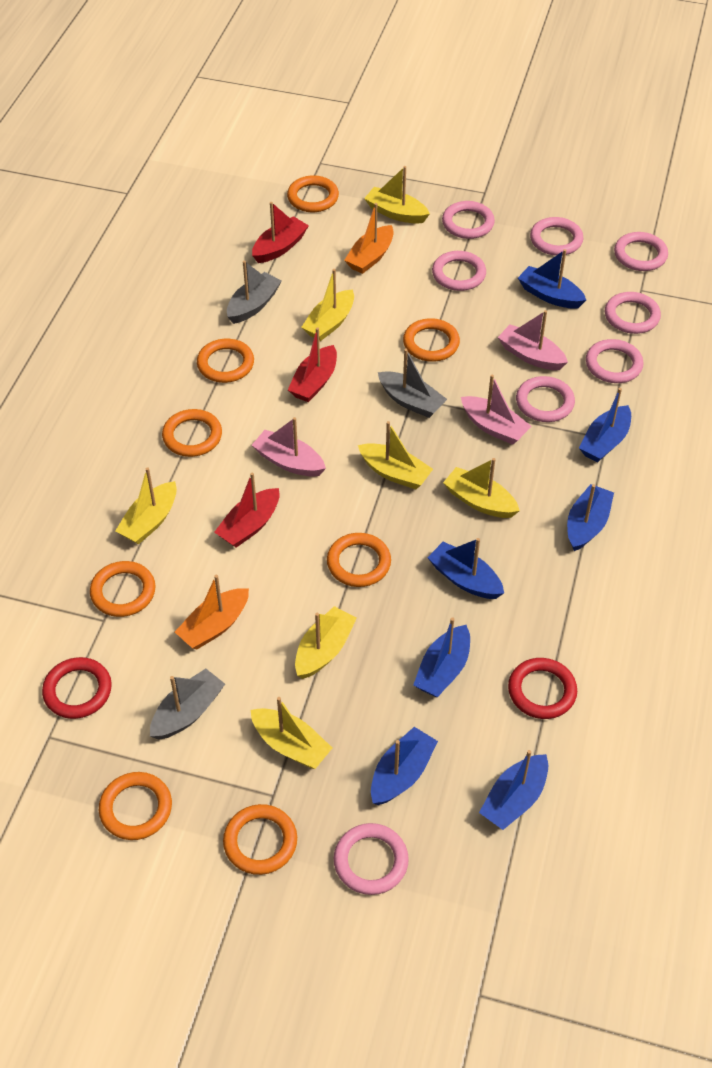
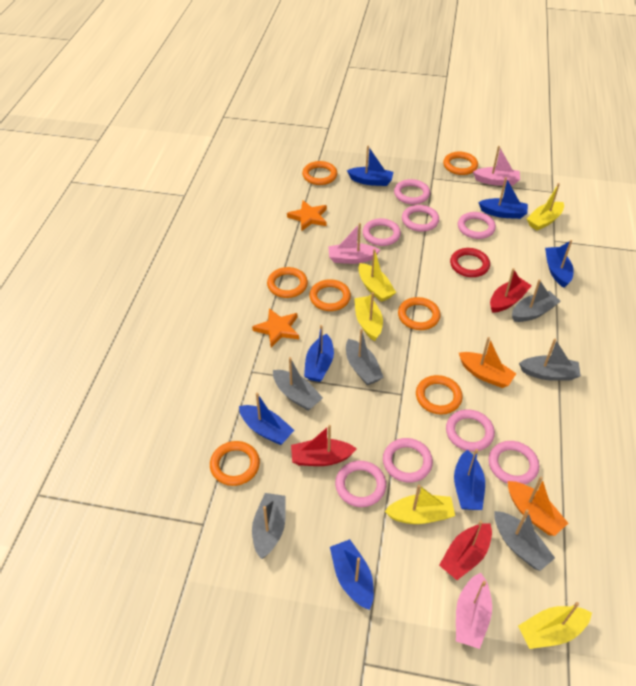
grey boat: 3 -> 6
orange ring: 8 -> 7
orange star: 0 -> 2
red ring: 2 -> 1
yellow boat: 7 -> 5

